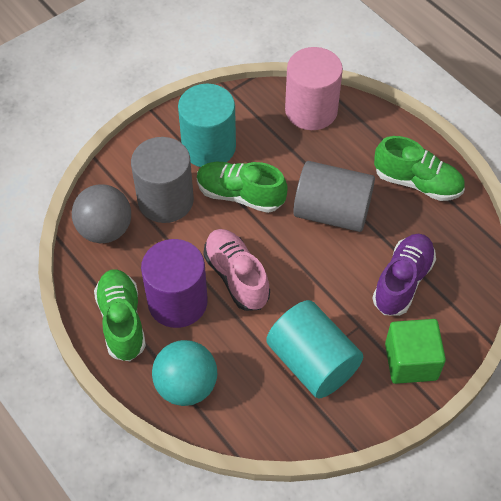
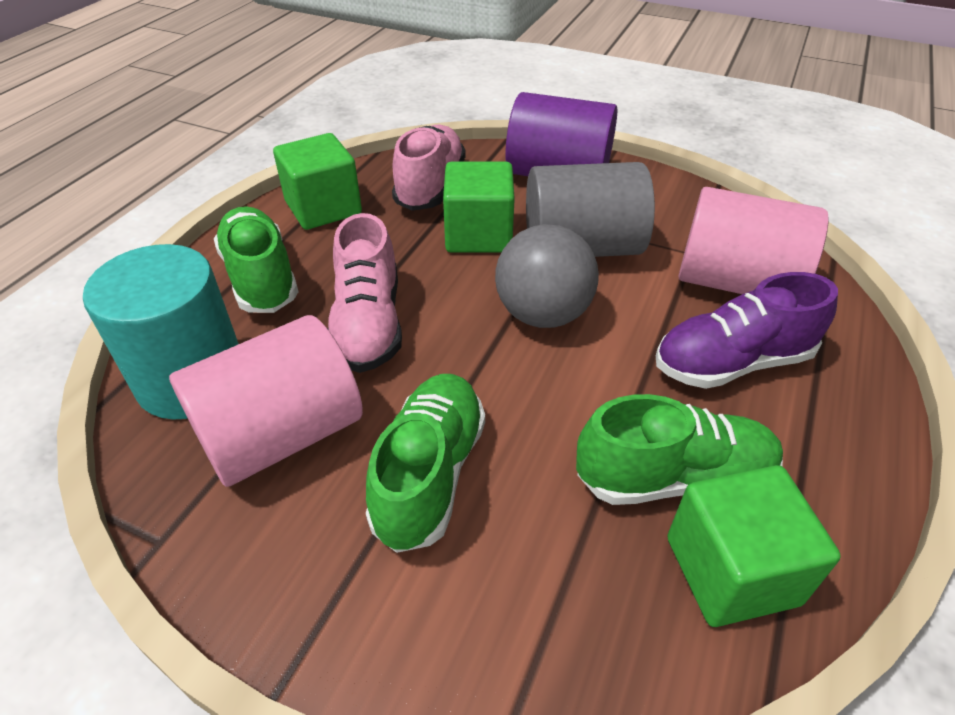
green cube: 1 -> 3
grey cylinder: 2 -> 1
pink cylinder: 1 -> 2
pink shoe: 1 -> 2
turquoise ball: 1 -> 0
turquoise cylinder: 2 -> 1

